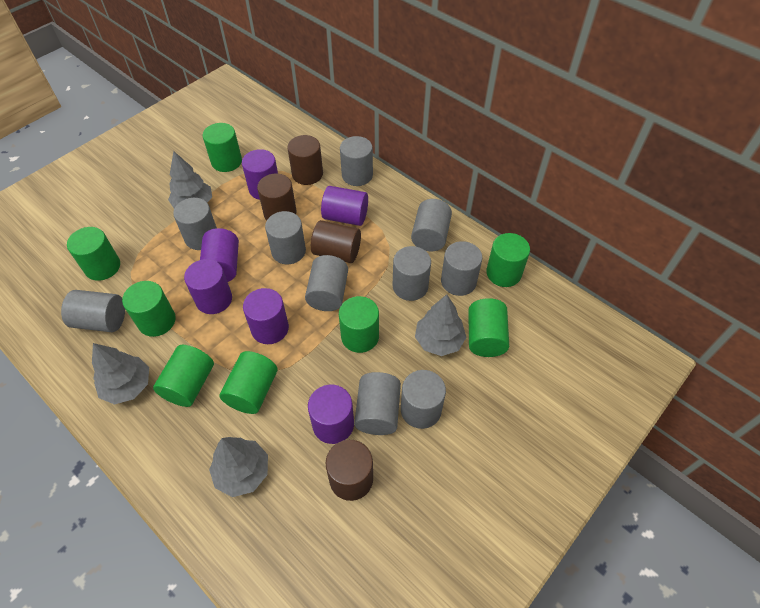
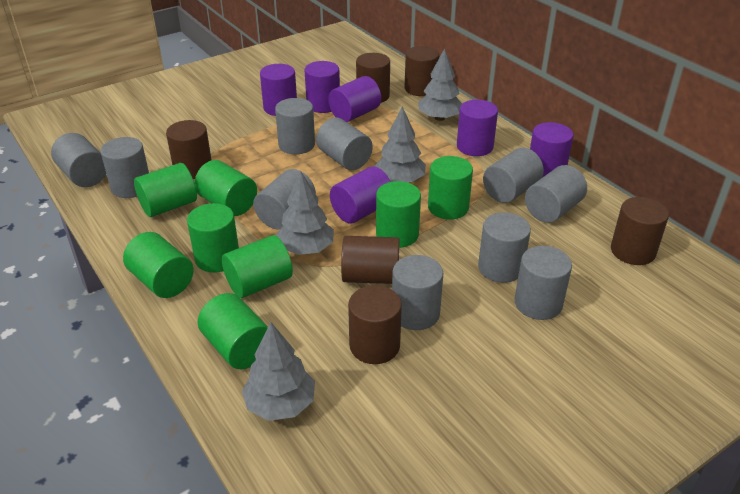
brown cylinder: 4 -> 6

